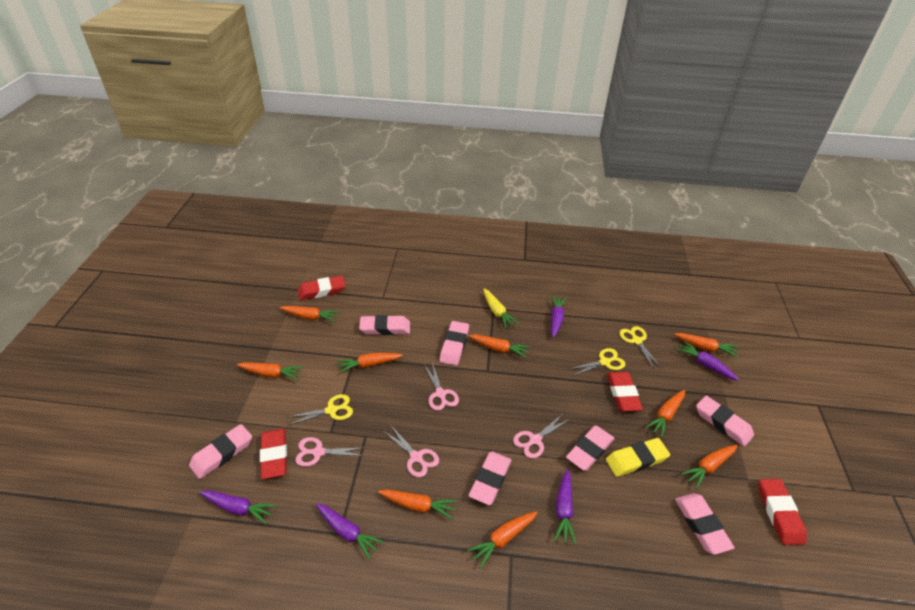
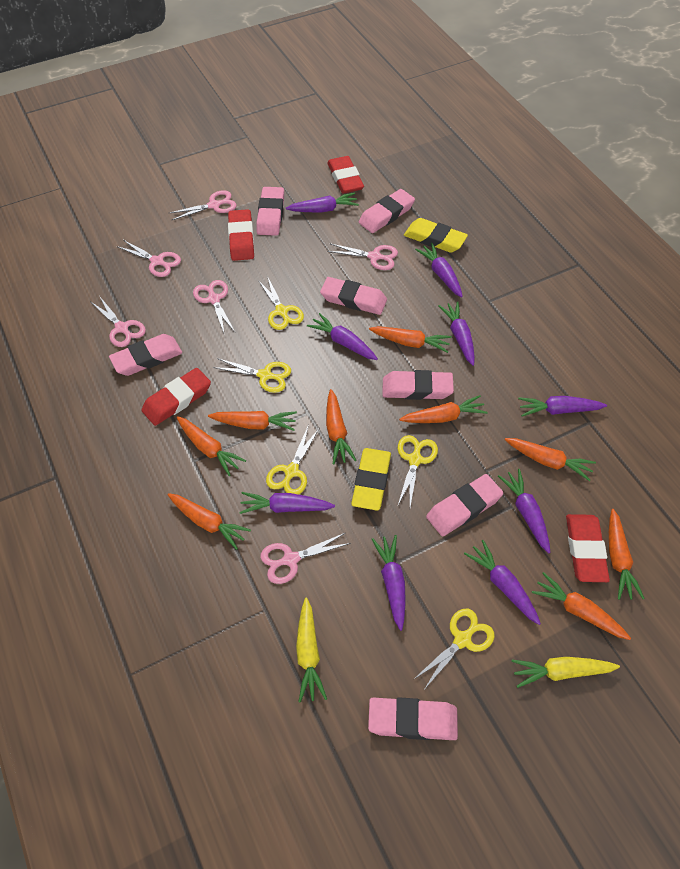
pink scissors: 4 -> 6
purple carrot: 5 -> 9
yellow carrot: 1 -> 2
yellow eraser: 1 -> 2
yellow scissors: 3 -> 5

